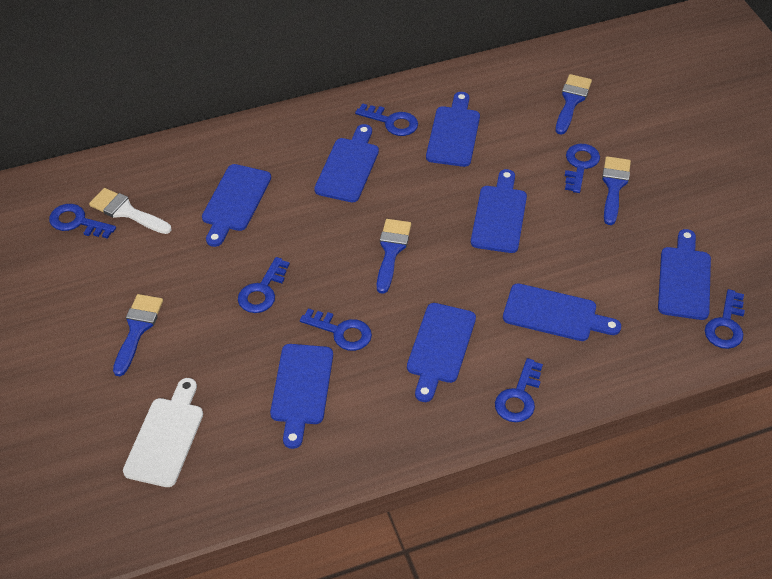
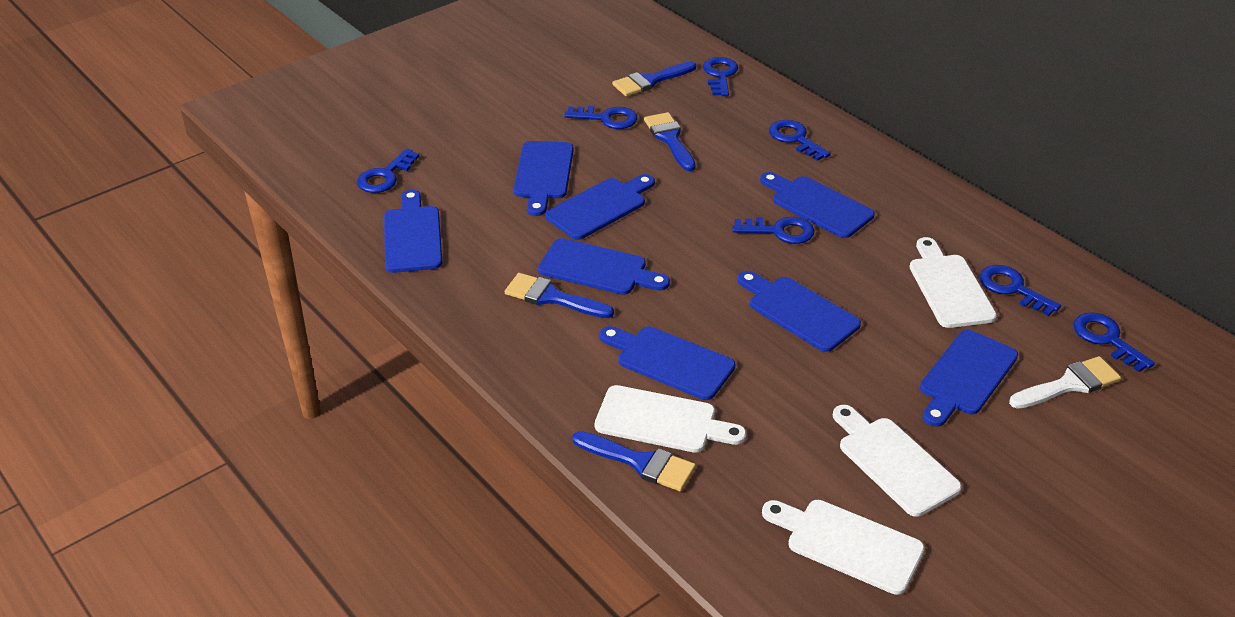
white cutting board: 1 -> 4

